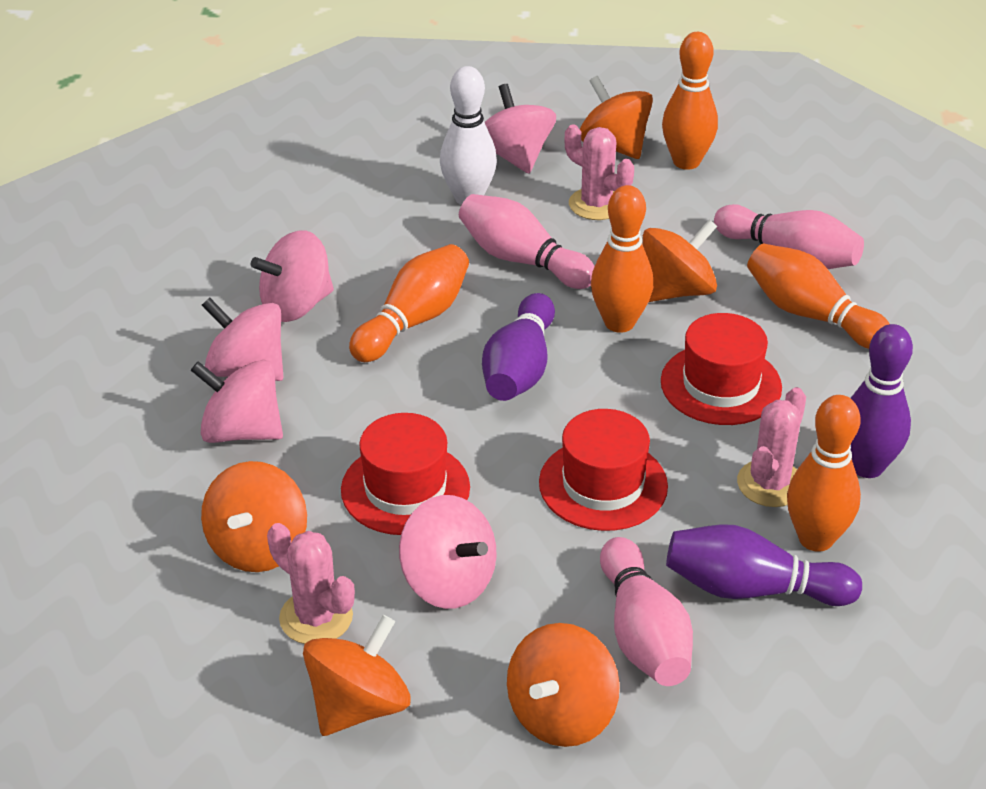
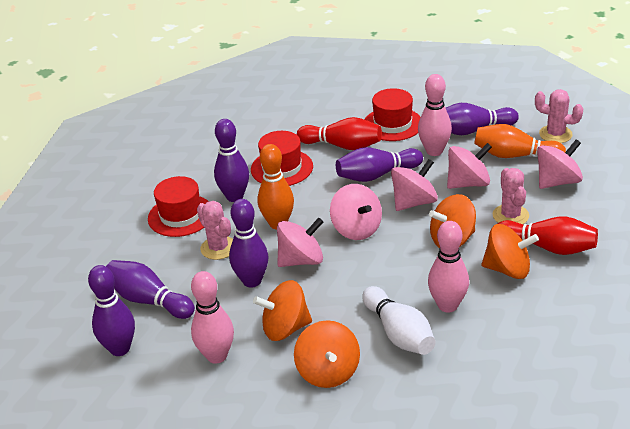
orange bowling pin: 5 -> 2
orange spinning top: 5 -> 4
purple bowling pin: 3 -> 6
red bowling pin: 0 -> 2

